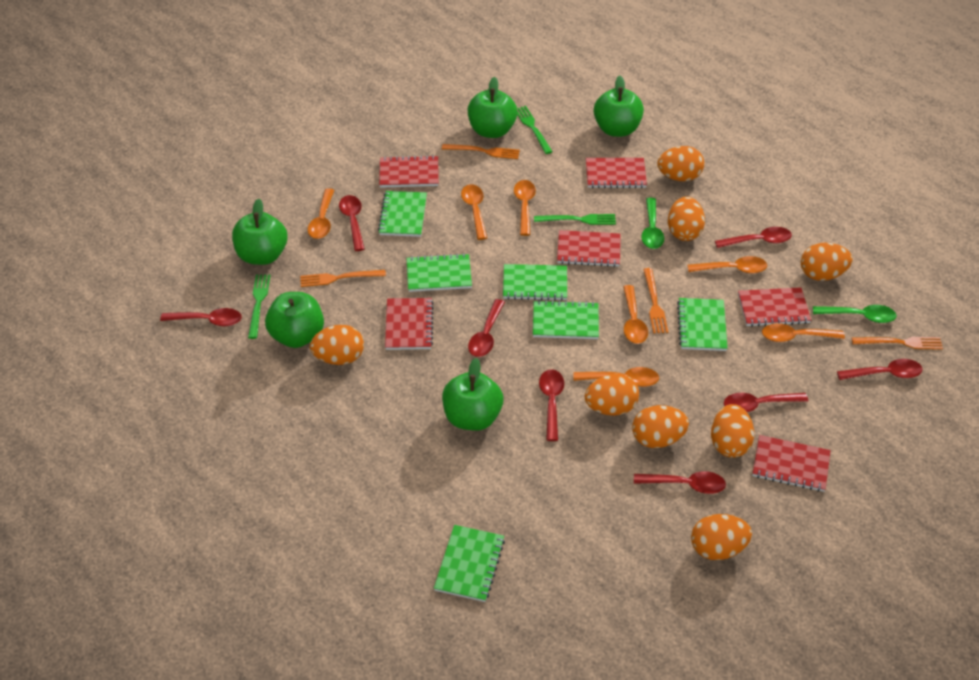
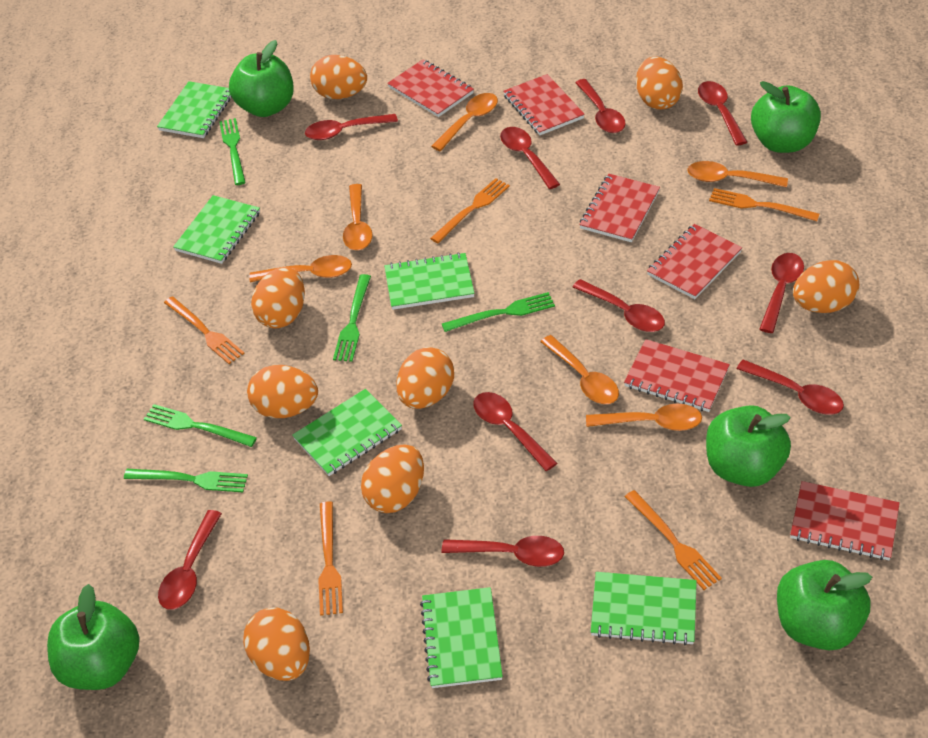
green fork: 3 -> 5
green spoon: 2 -> 0
orange fork: 4 -> 5
orange spoon: 7 -> 6
red spoon: 8 -> 10

